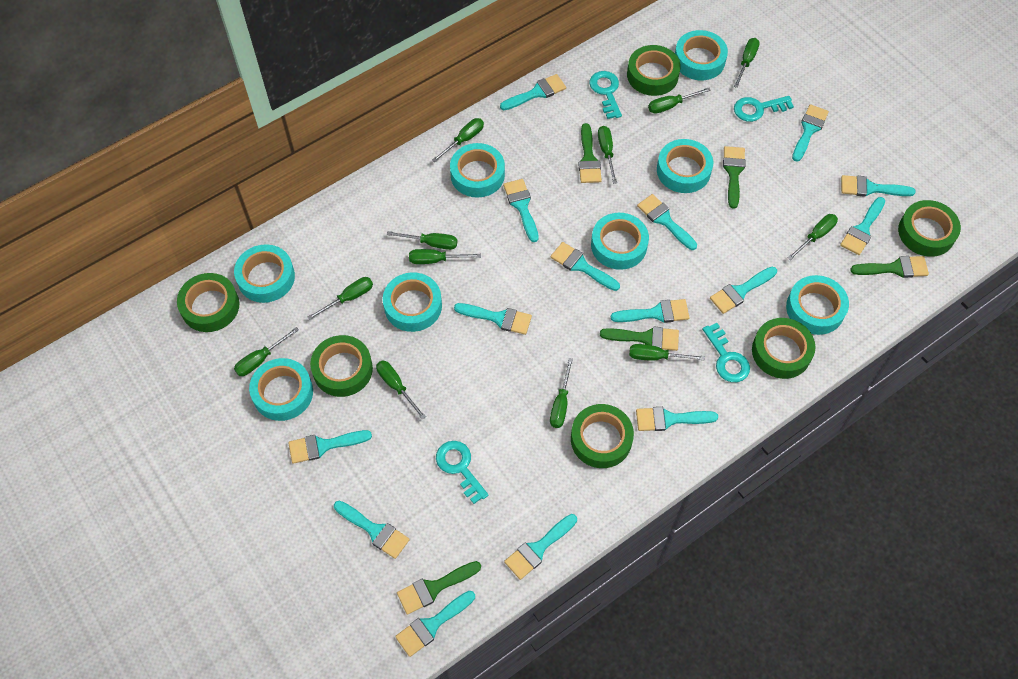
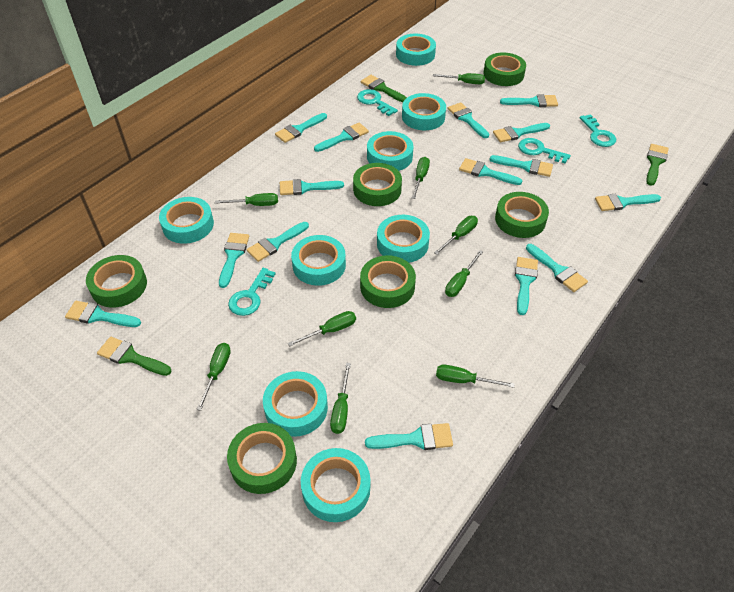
green brush: 5 -> 3
green screwdriver: 12 -> 9

